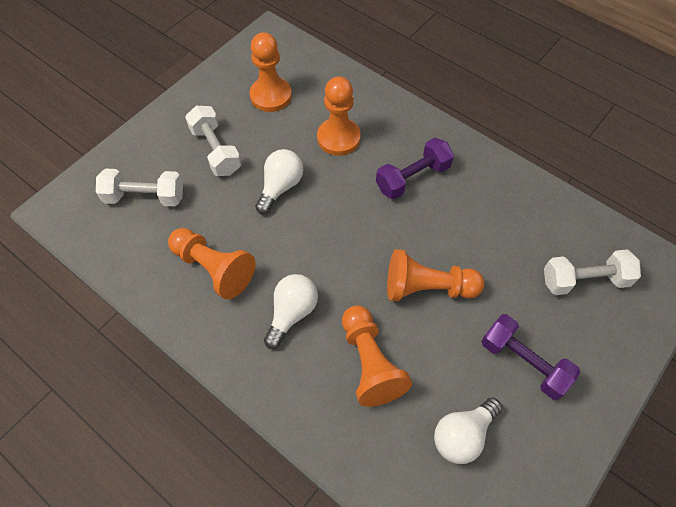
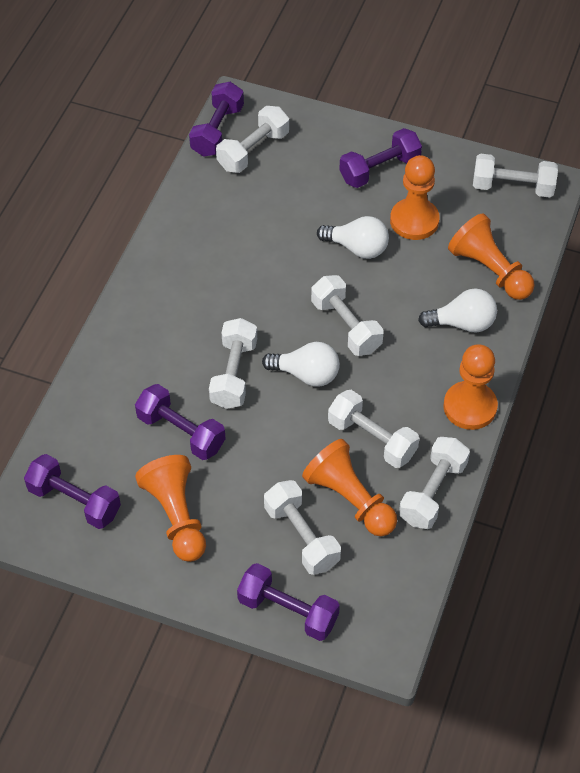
purple dumbbell: 2 -> 5
white dumbbell: 3 -> 7

